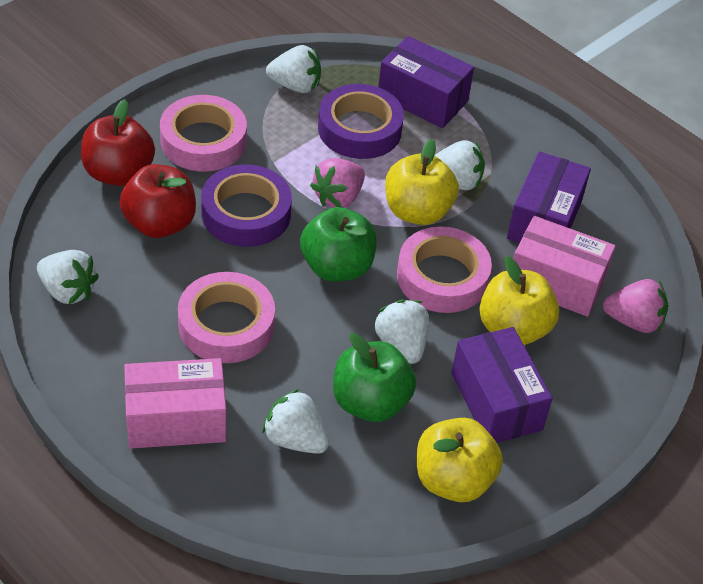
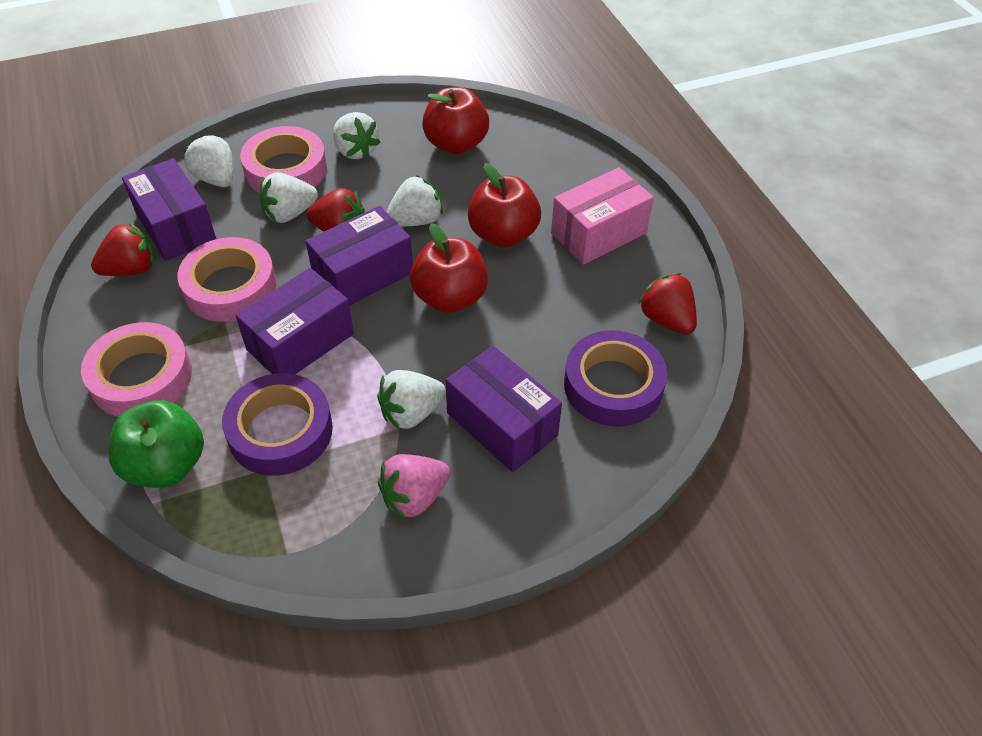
green apple: 2 -> 1
pink box: 2 -> 1
pink strawberry: 2 -> 1
purple box: 3 -> 4
red apple: 2 -> 3
red strawberry: 0 -> 3
yellow apple: 3 -> 0

